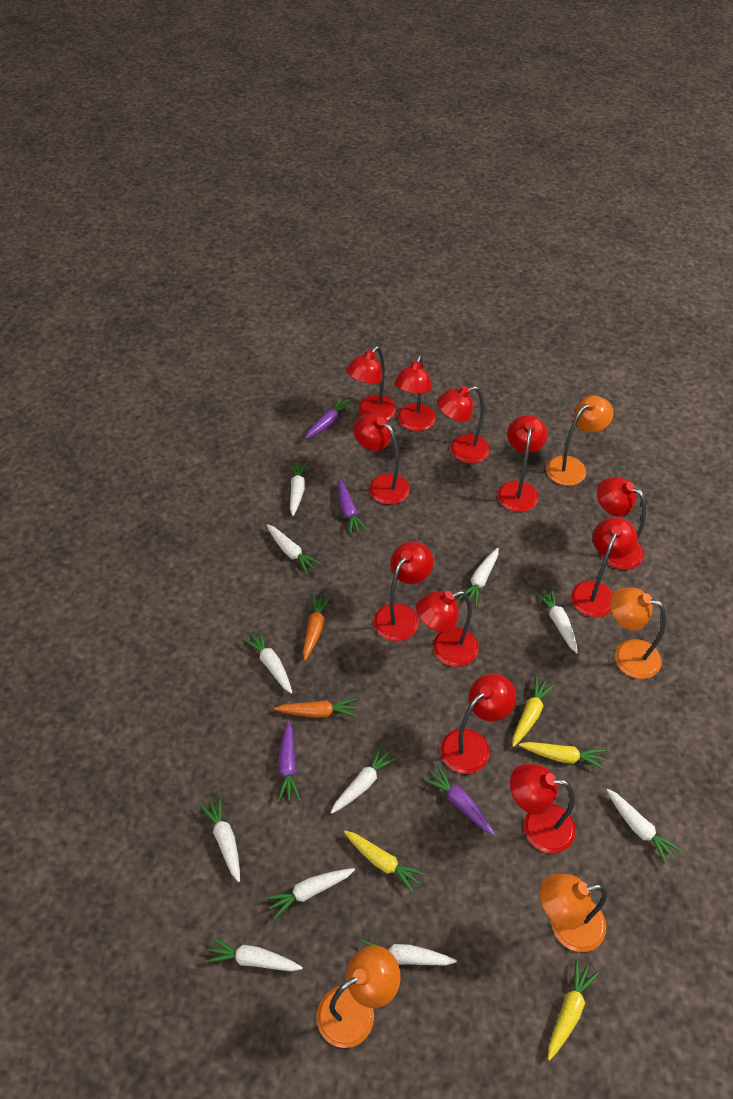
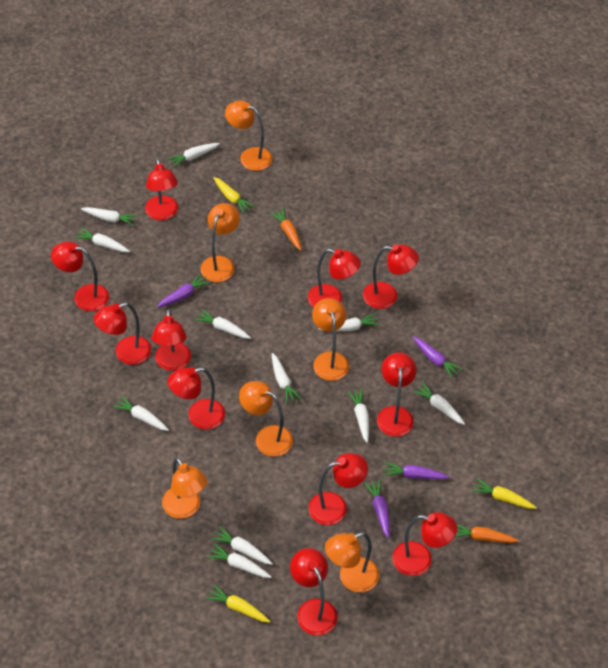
orange lamp: 4 -> 6
yellow carrot: 4 -> 3

